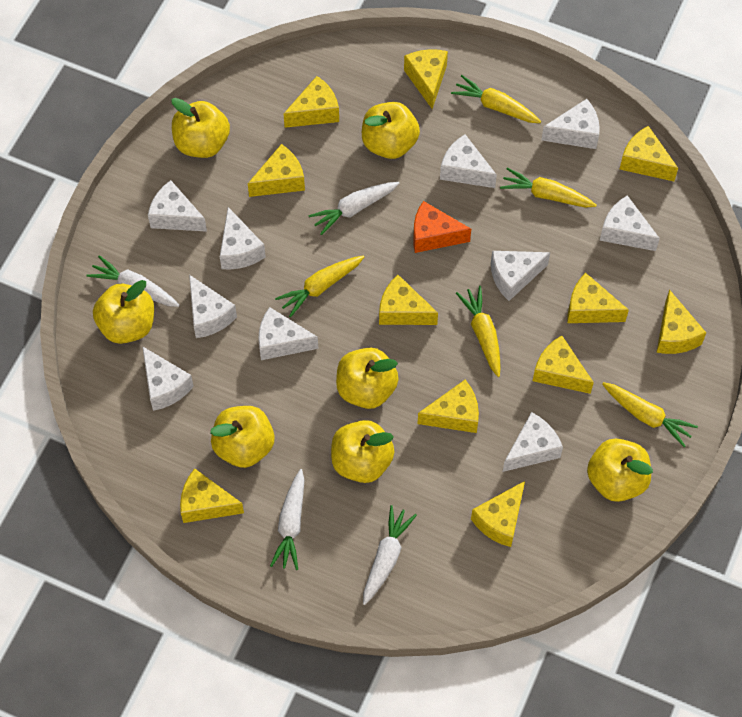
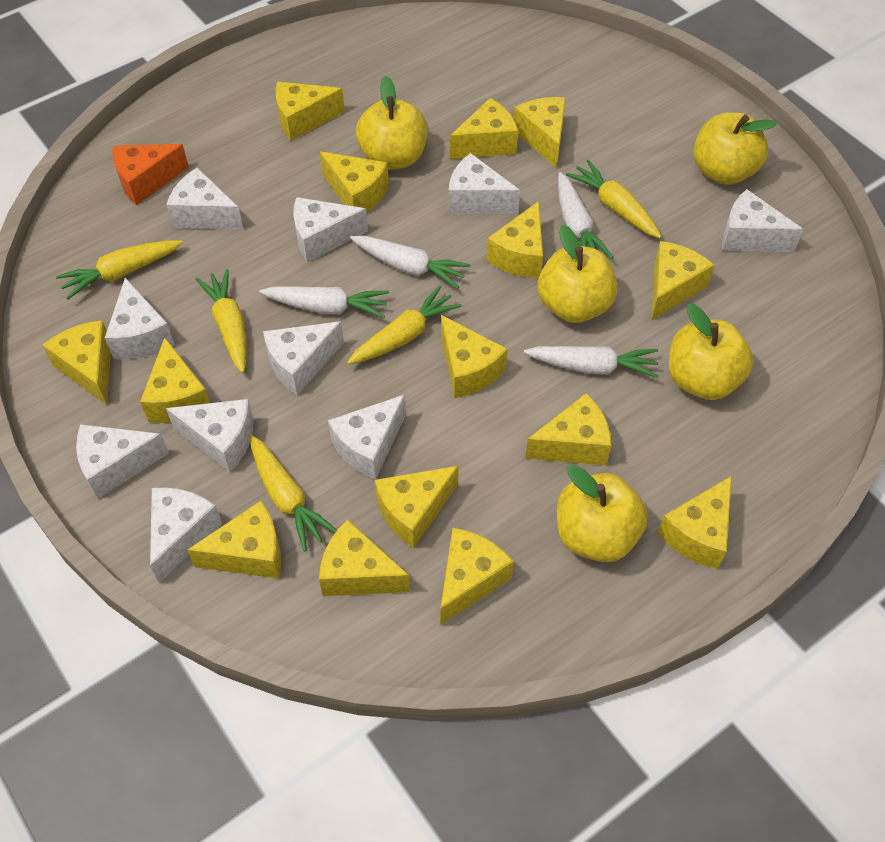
yellow apple: 7 -> 5
yellow cheese: 11 -> 15

